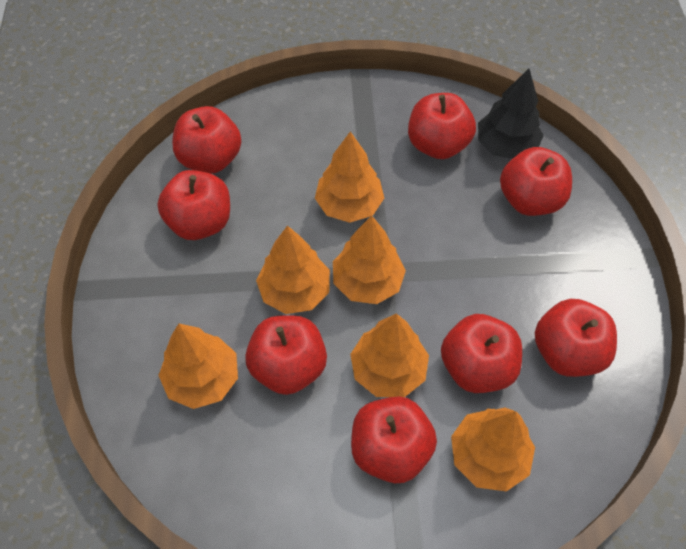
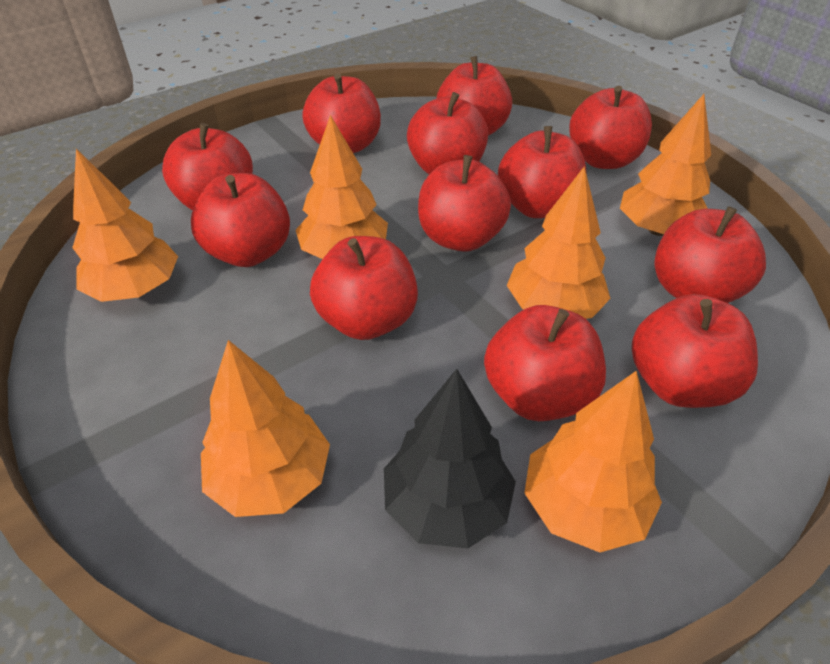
red apple: 8 -> 12

